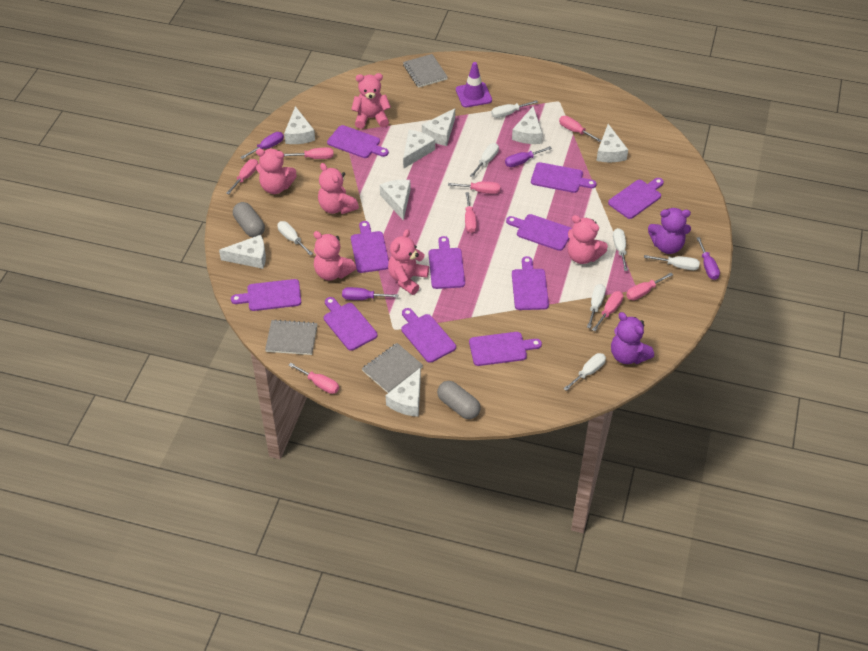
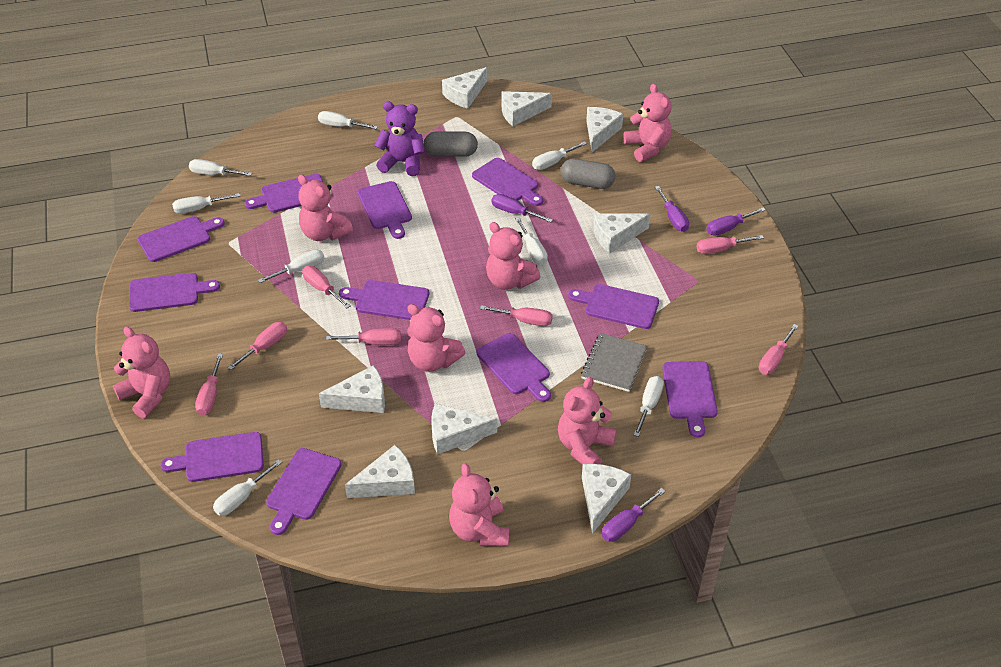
grey notebook: 3 -> 1
pink screwdriver: 8 -> 7
pink teddy bear: 6 -> 7
purple teddy bear: 2 -> 1
purple traffic cone: 1 -> 0
white screwdriver: 7 -> 8

